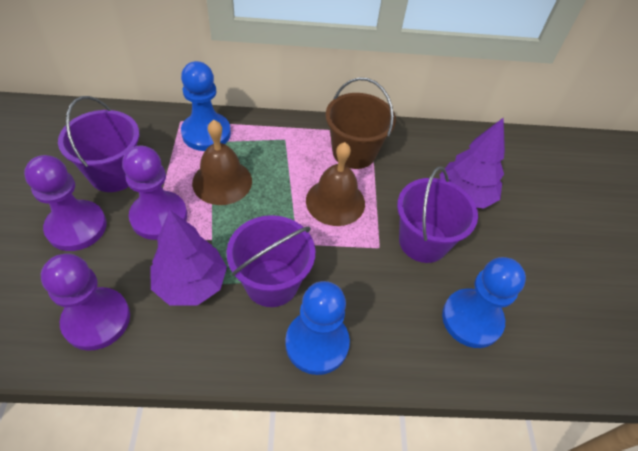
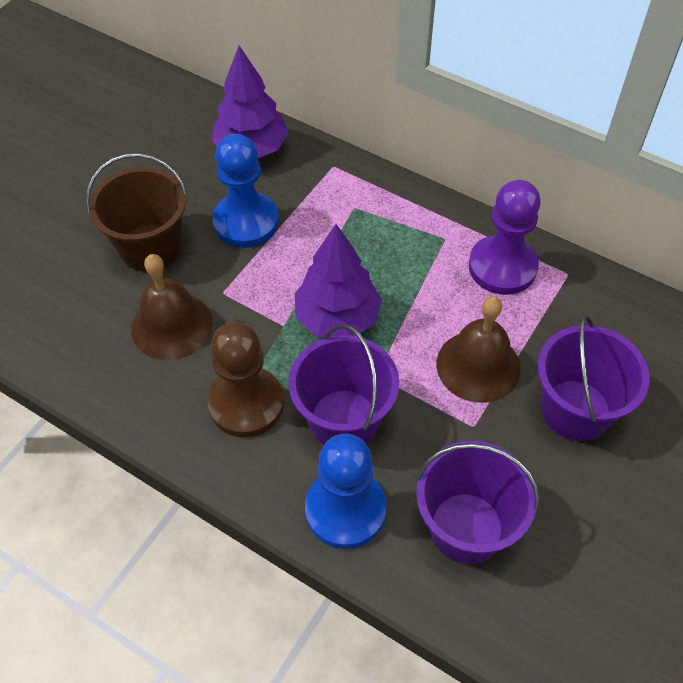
blue pawn: 3 -> 2
brown pawn: 0 -> 1
purple pawn: 3 -> 1

